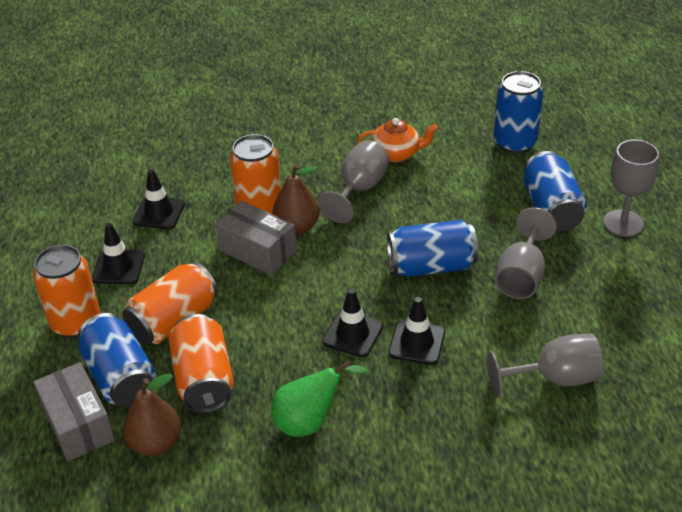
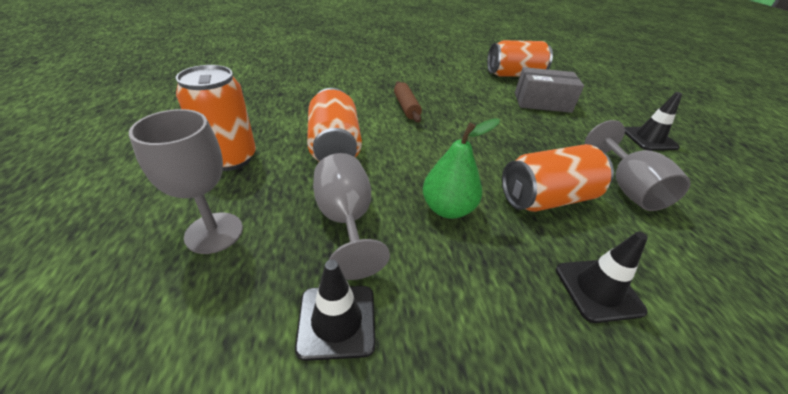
black traffic cone: 4 -> 3
blue can: 4 -> 0
brown pear: 2 -> 0
brown rolling pin: 0 -> 1
grey box: 2 -> 1
grey goblet: 4 -> 3
orange teapot: 1 -> 0

